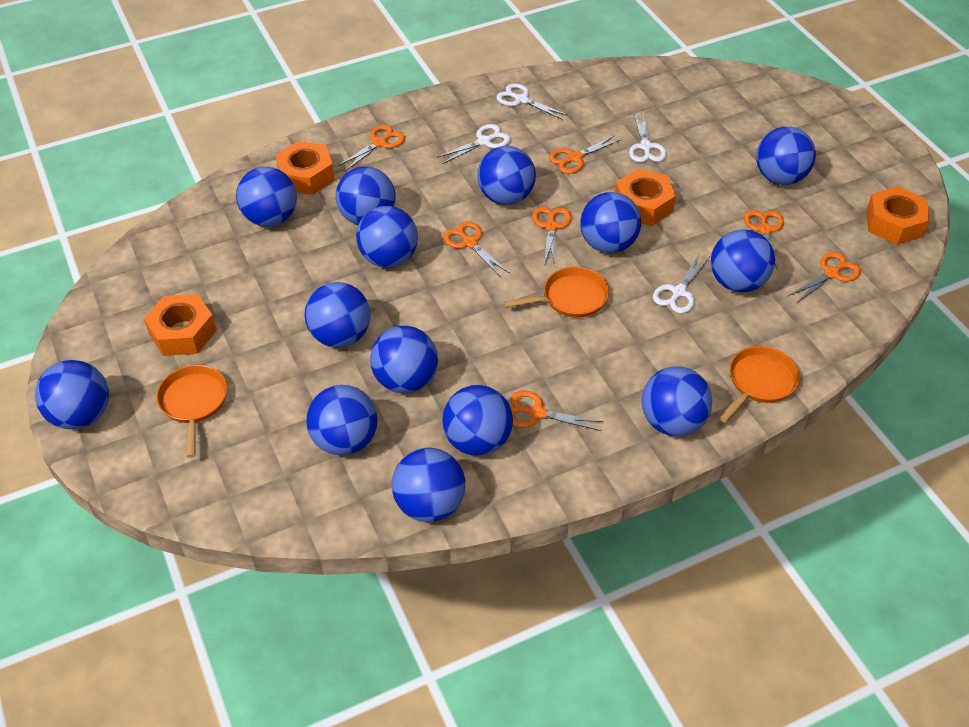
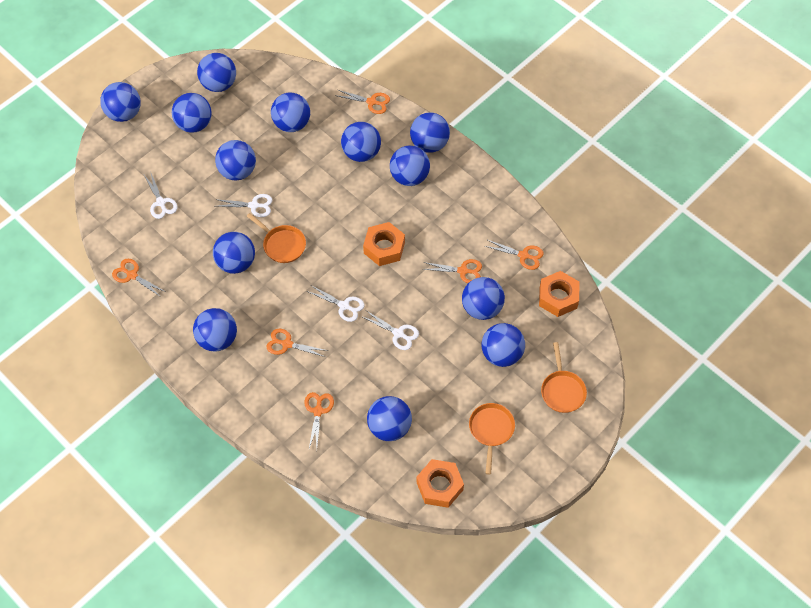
blue ball: 14 -> 13
orange nut: 4 -> 3
orange scissors: 7 -> 6

